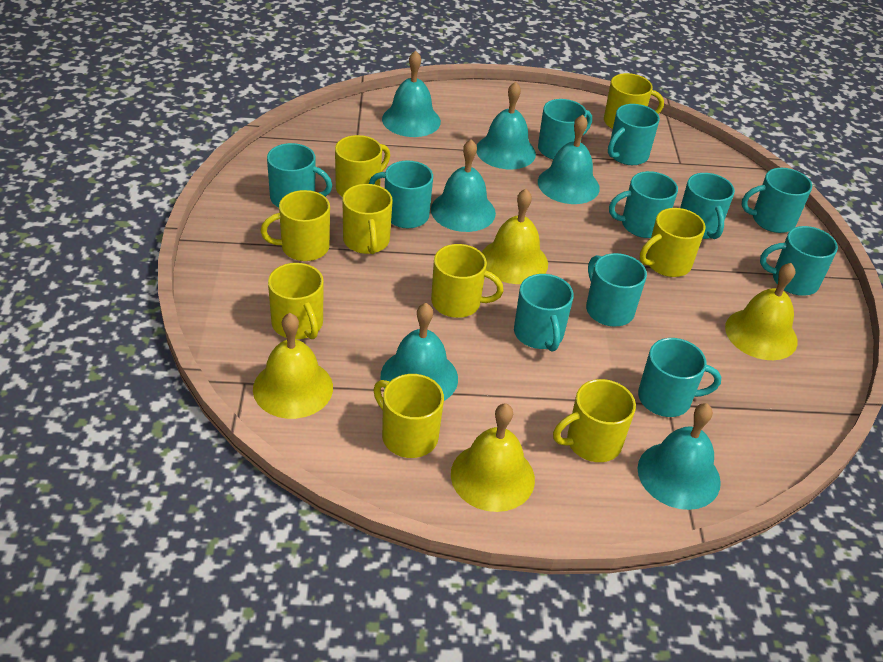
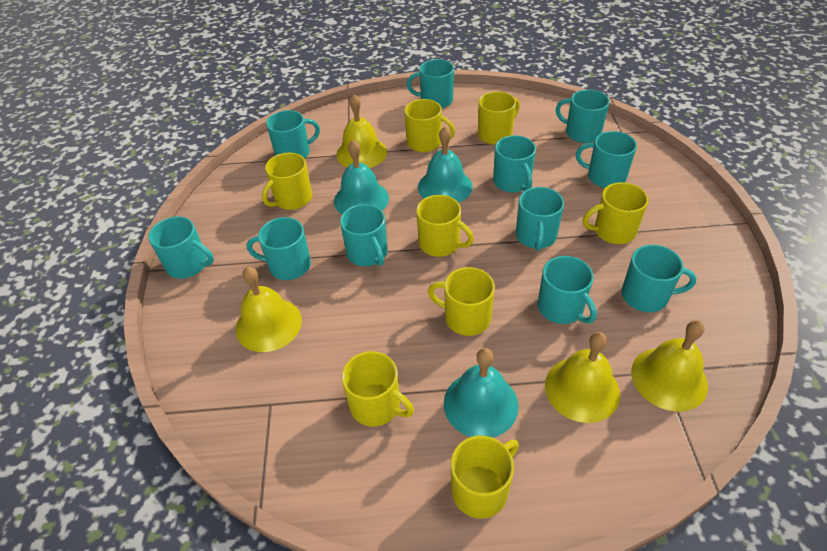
turquoise bell: 6 -> 3
yellow mug: 9 -> 8

